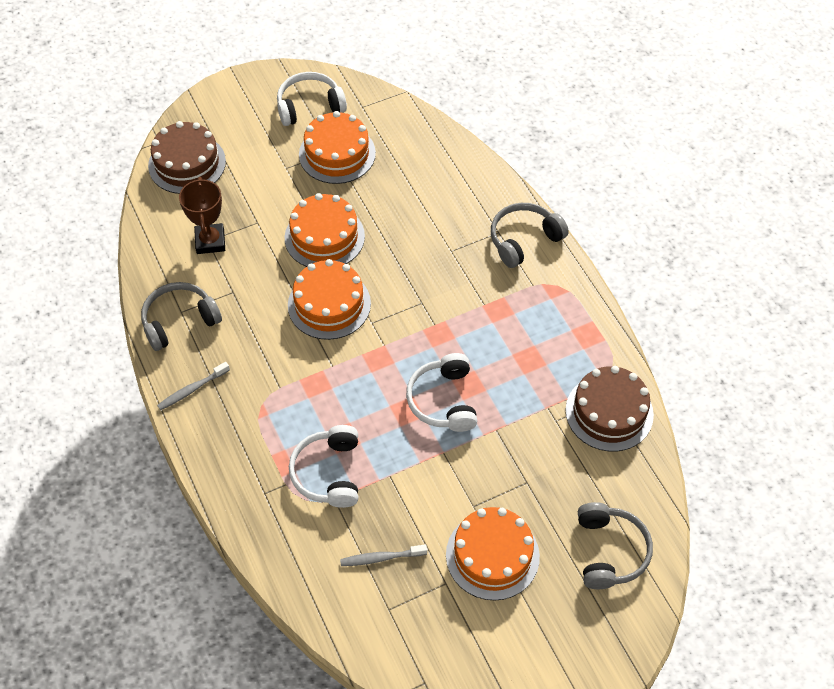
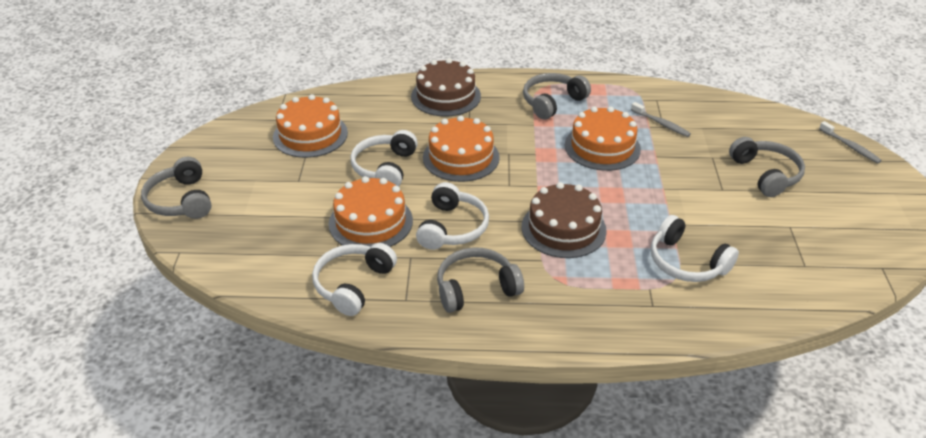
brown trophy: 1 -> 0
grey headphones: 3 -> 4
white headphones: 3 -> 4

